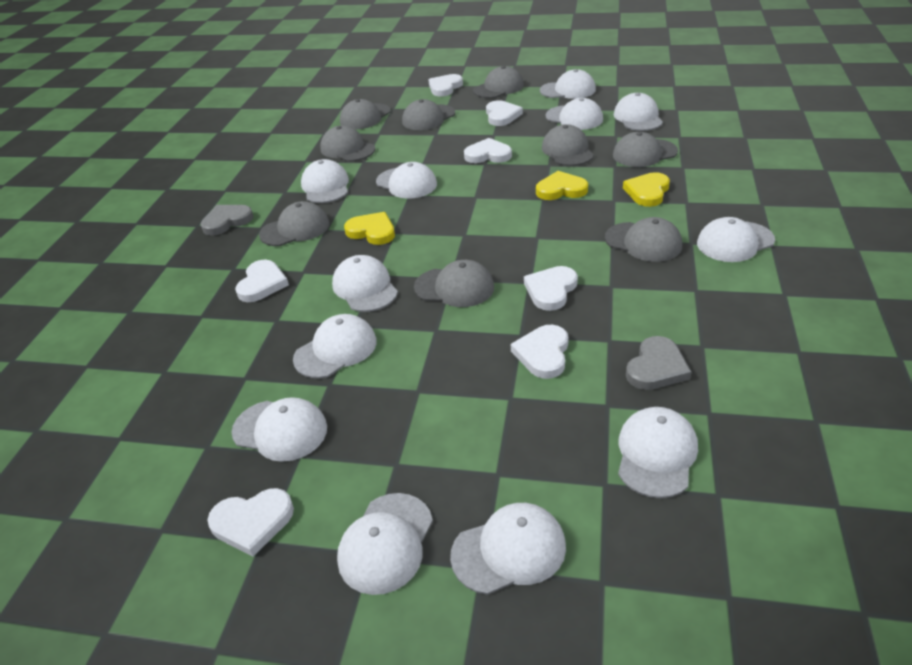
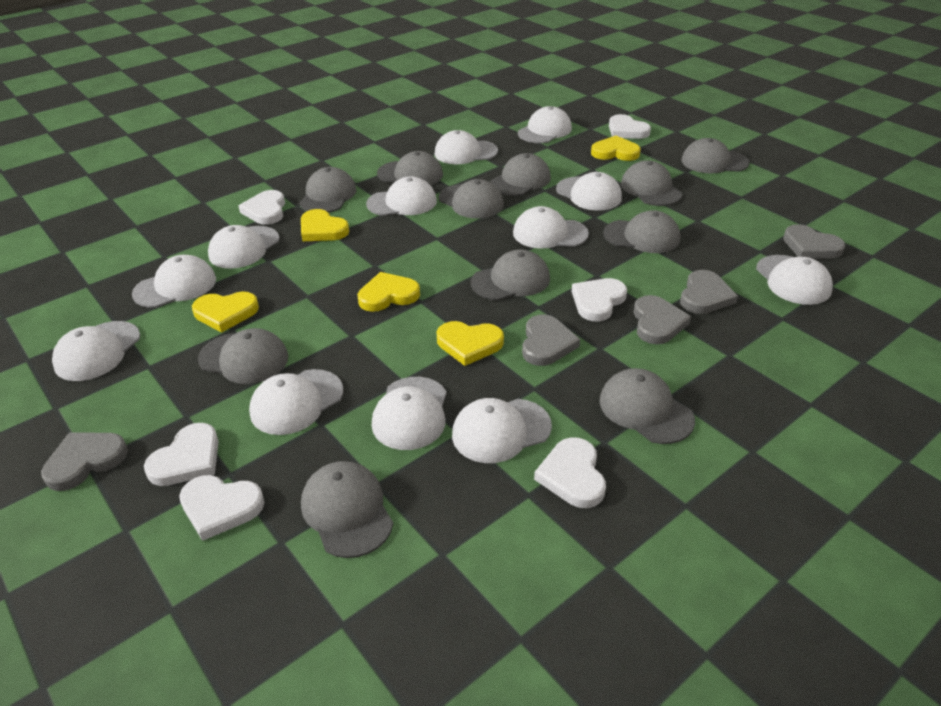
grey cap: 9 -> 11
grey heart: 2 -> 5
white heart: 7 -> 6
yellow heart: 3 -> 5

